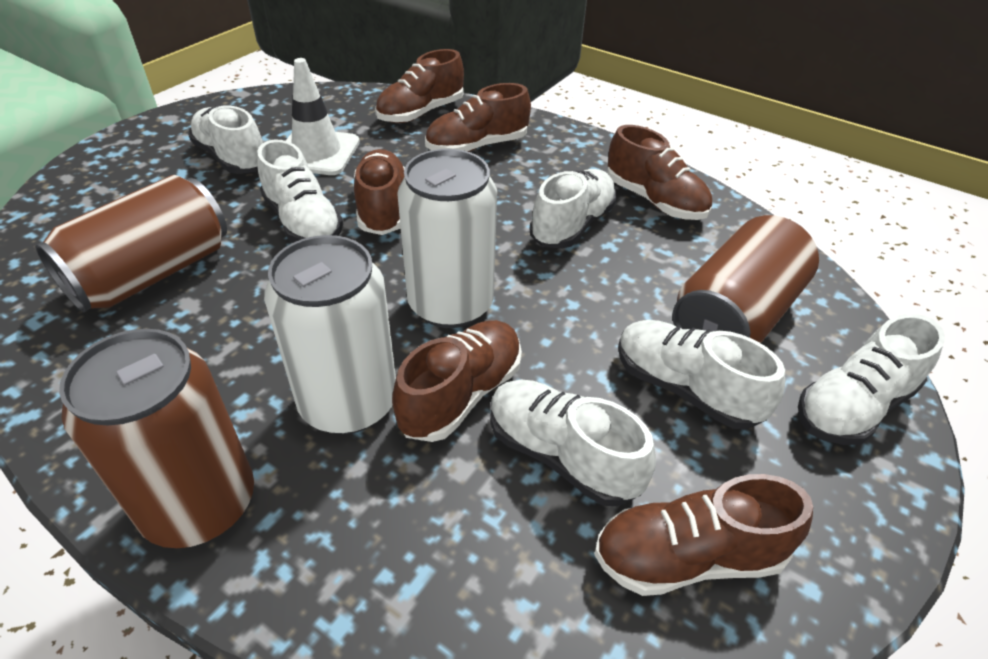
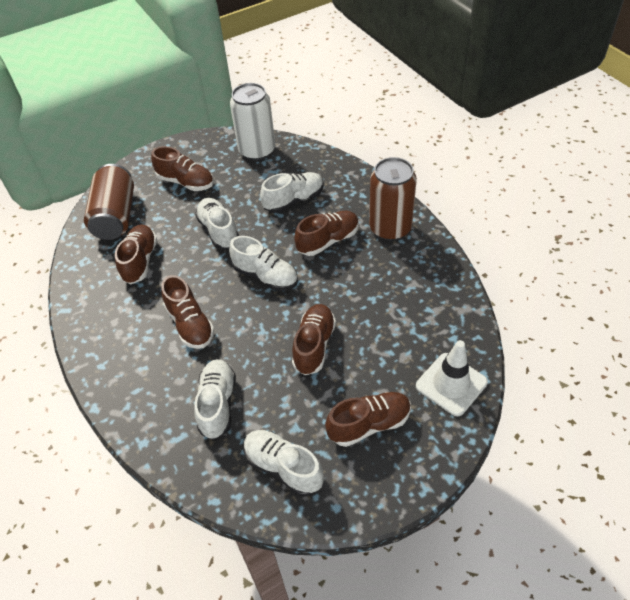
brown can: 3 -> 2
white can: 2 -> 1
white shoe: 6 -> 5

